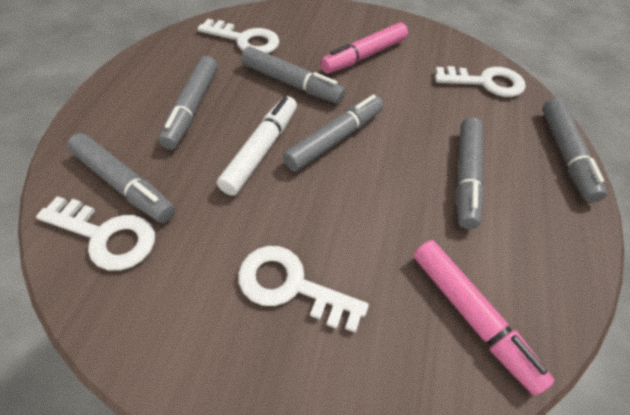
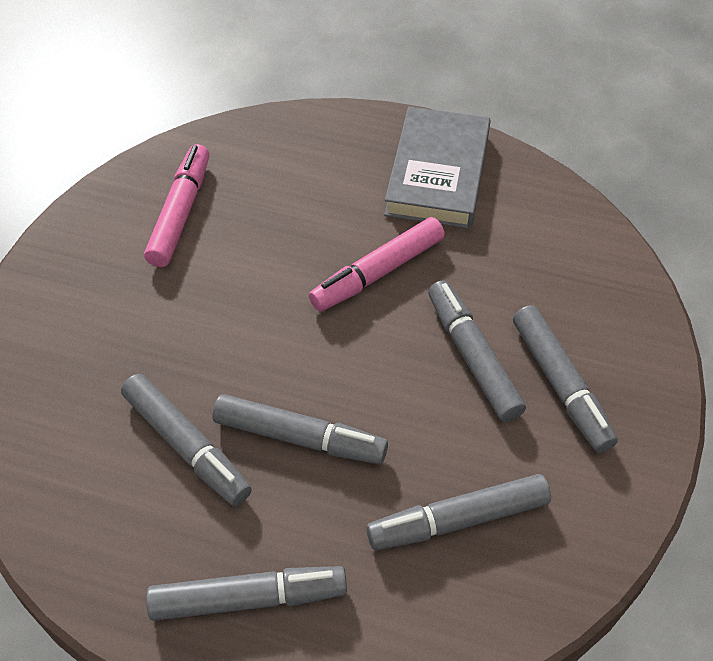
grey book: 0 -> 1
white key: 4 -> 0
white marker: 1 -> 0

